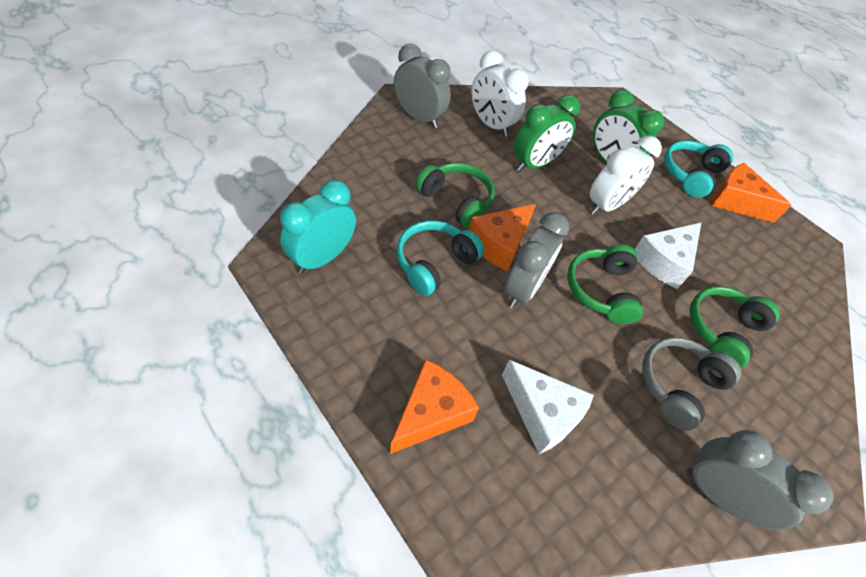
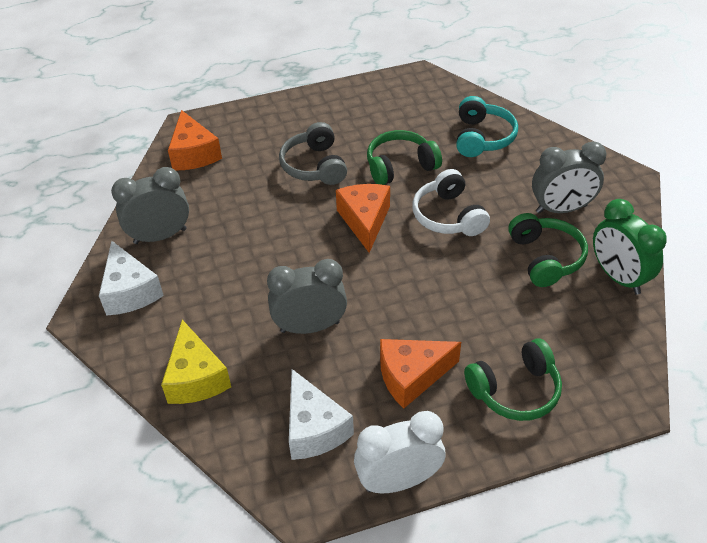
green clock: 2 -> 1
turquoise clock: 1 -> 0
turquoise headphones: 2 -> 1
white clock: 2 -> 1
white headphones: 0 -> 1
yellow cheese: 0 -> 1

